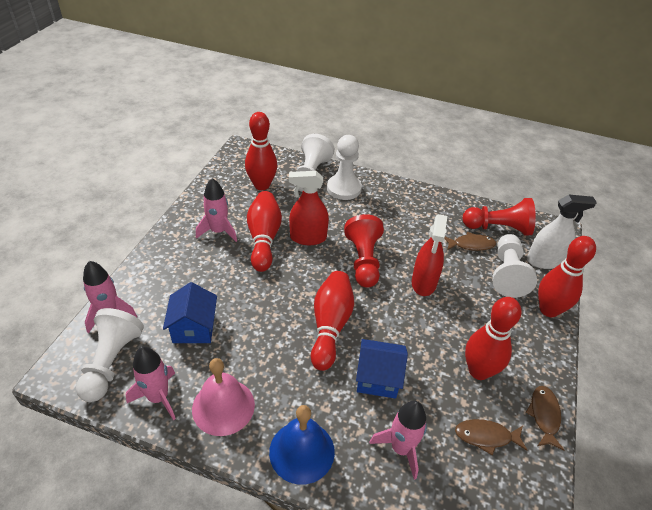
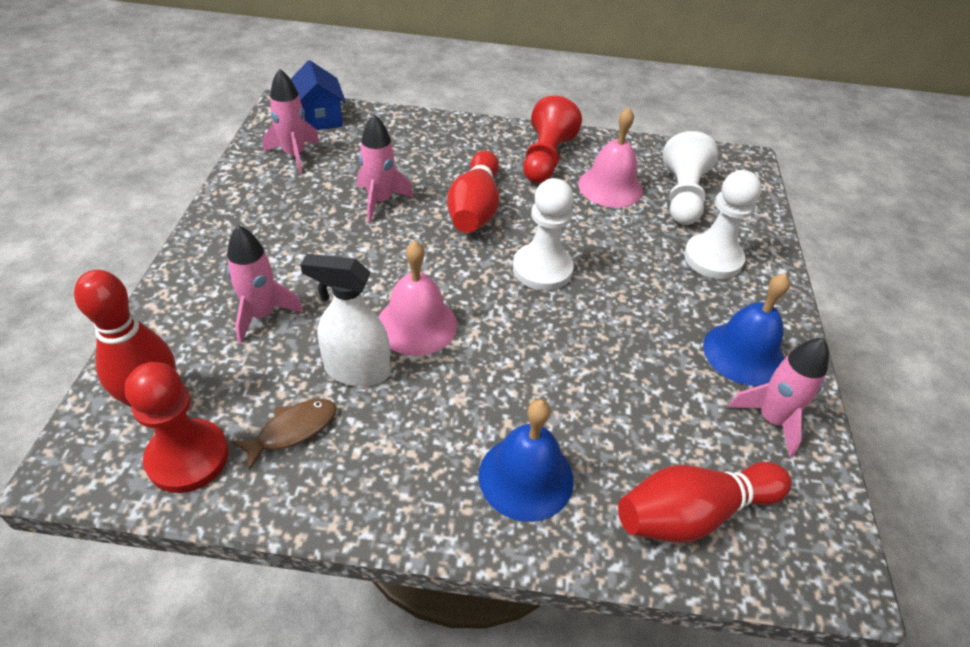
blue bell: 1 -> 2
blue house: 2 -> 1
brown fish: 3 -> 1
pink bell: 1 -> 2
red bowling pin: 5 -> 3
red spray bottle: 2 -> 0
white pawn: 4 -> 3

